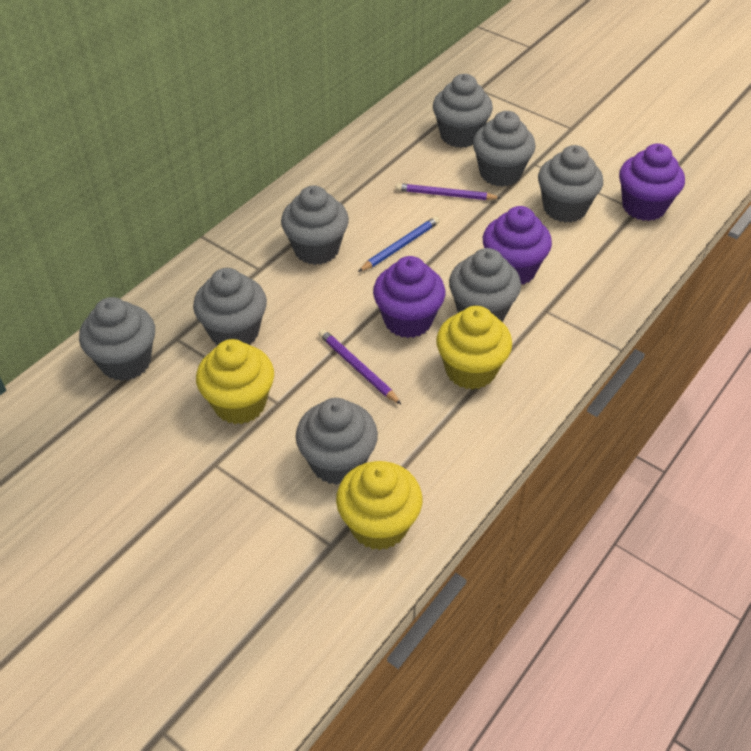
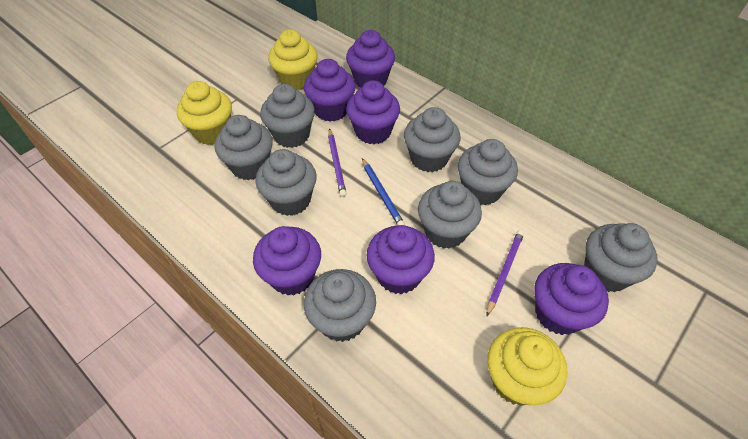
purple cupcake: 3 -> 6

